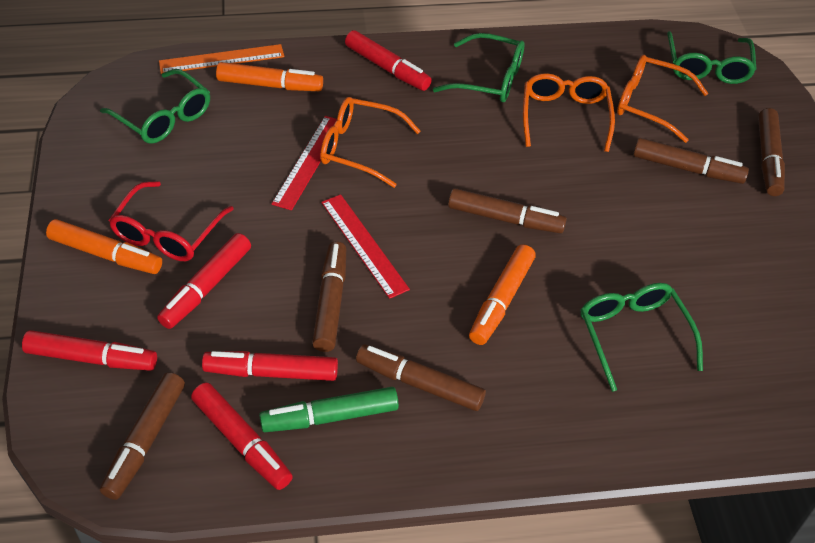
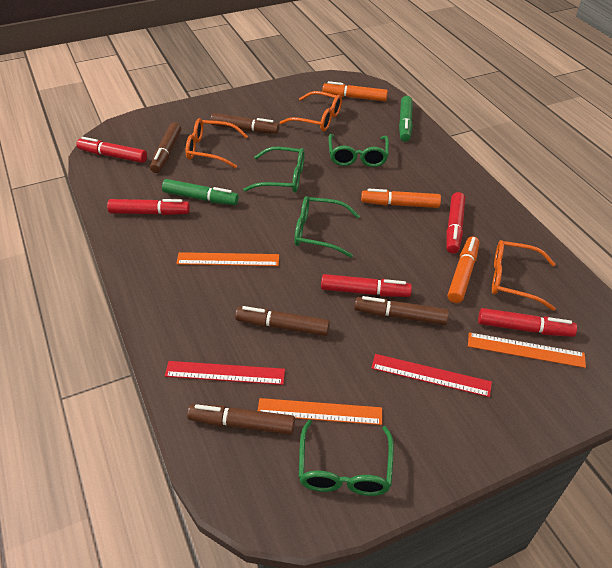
brown marker: 6 -> 5
green marker: 1 -> 2
orange ruler: 1 -> 3
red glasses: 1 -> 0

